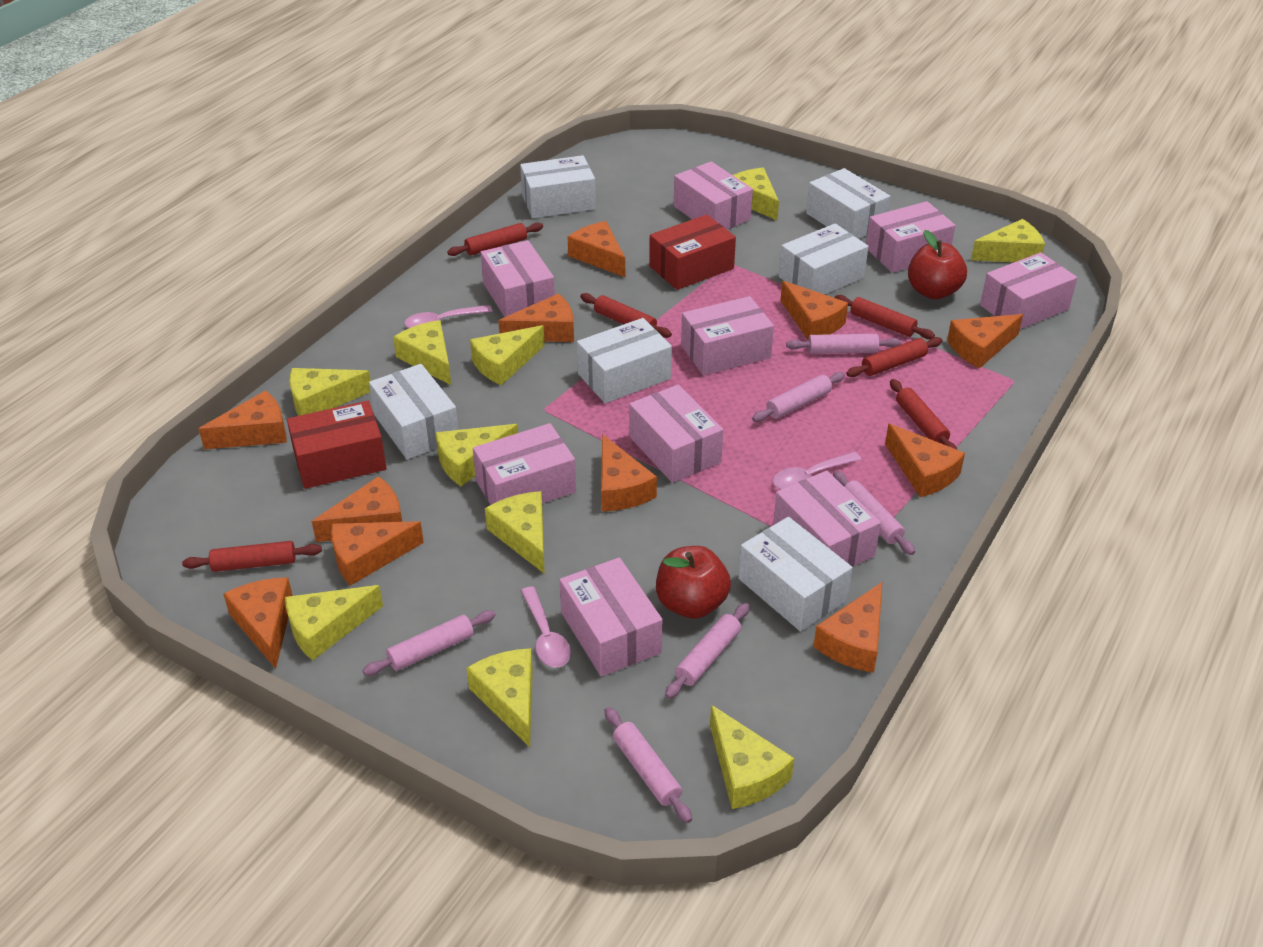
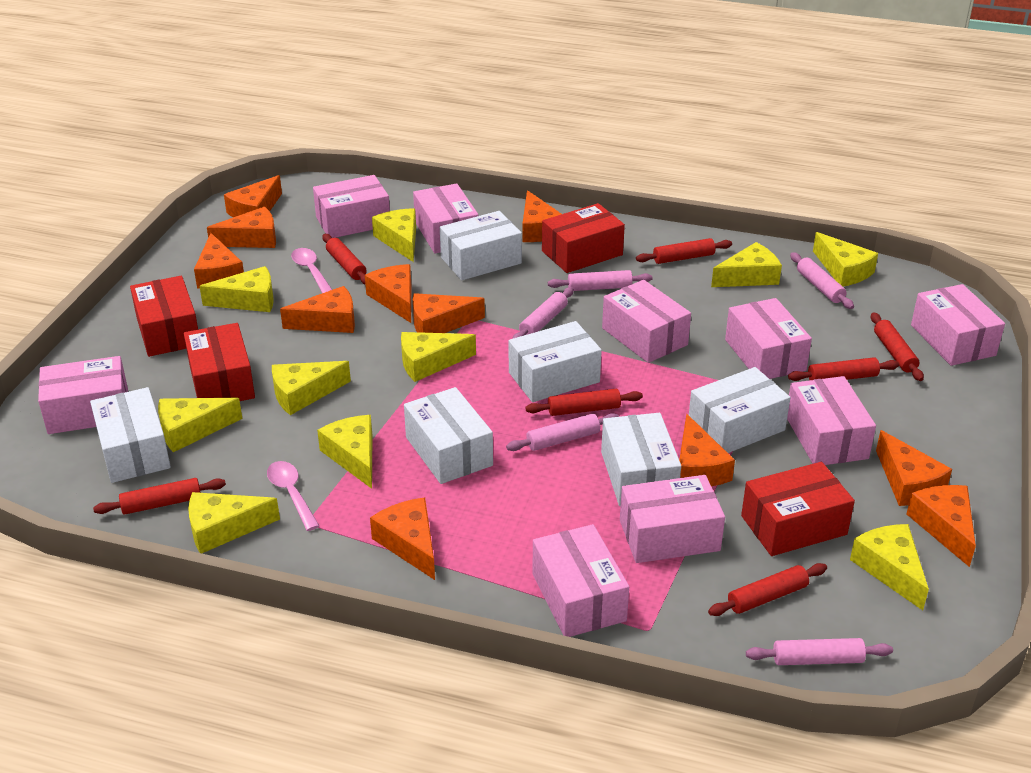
pink rolling pin: 6 -> 5
pink spoon: 3 -> 2
red apple: 2 -> 0
red box: 2 -> 4
red rolling pin: 6 -> 7

